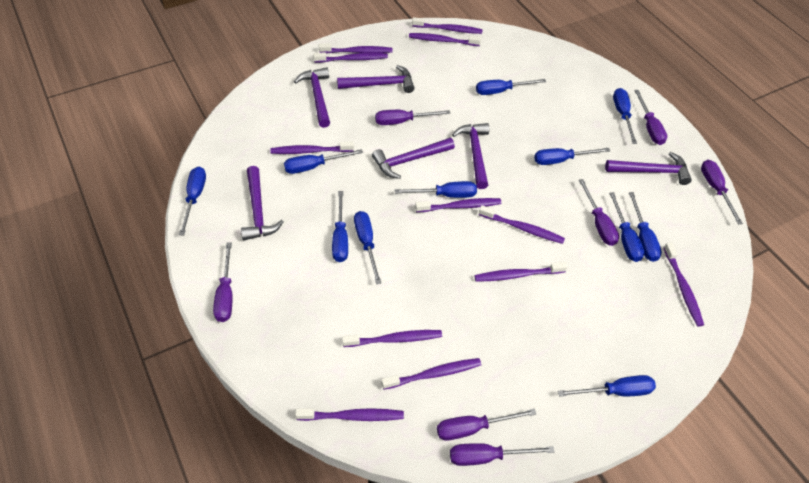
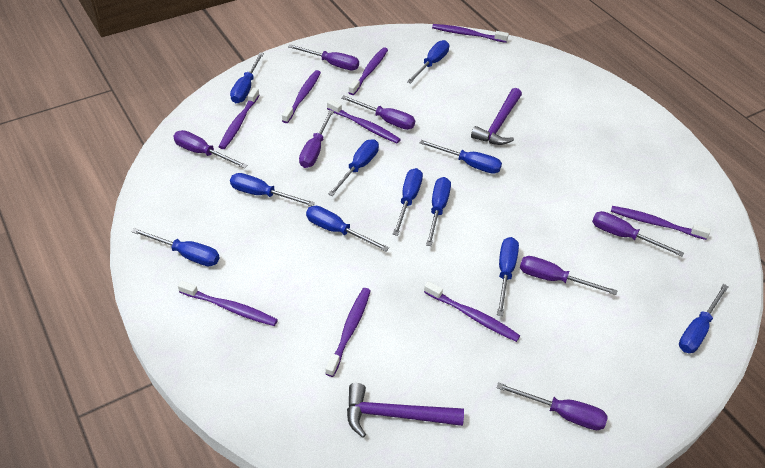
purple hammer: 6 -> 2
purple toothbrush: 12 -> 9

